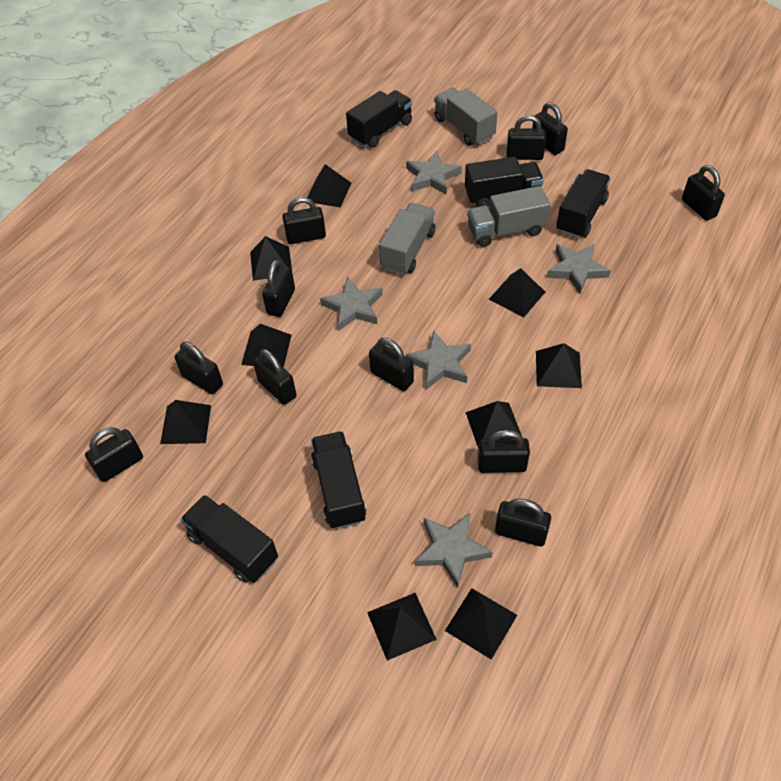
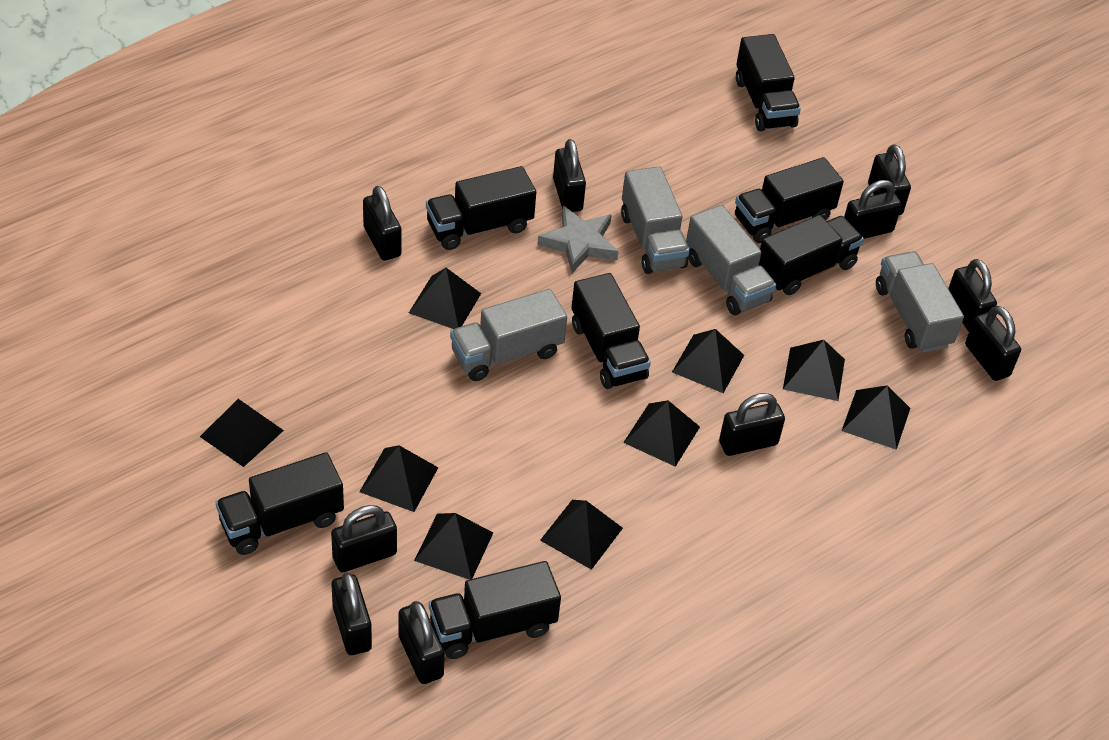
black padlock: 11 -> 10
black truck: 5 -> 7
grey star: 5 -> 1
grey truck: 3 -> 4

